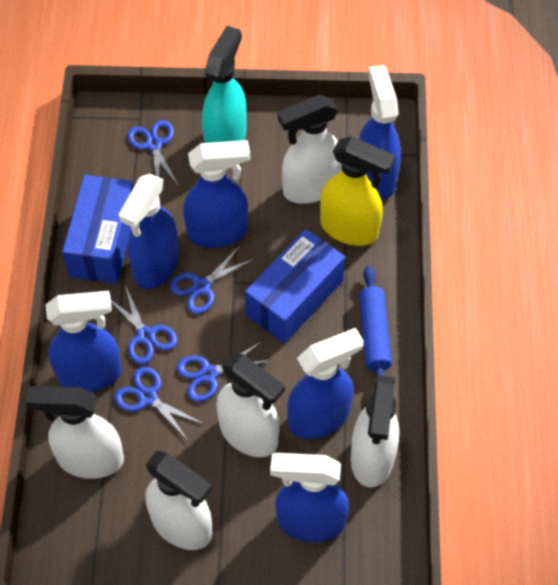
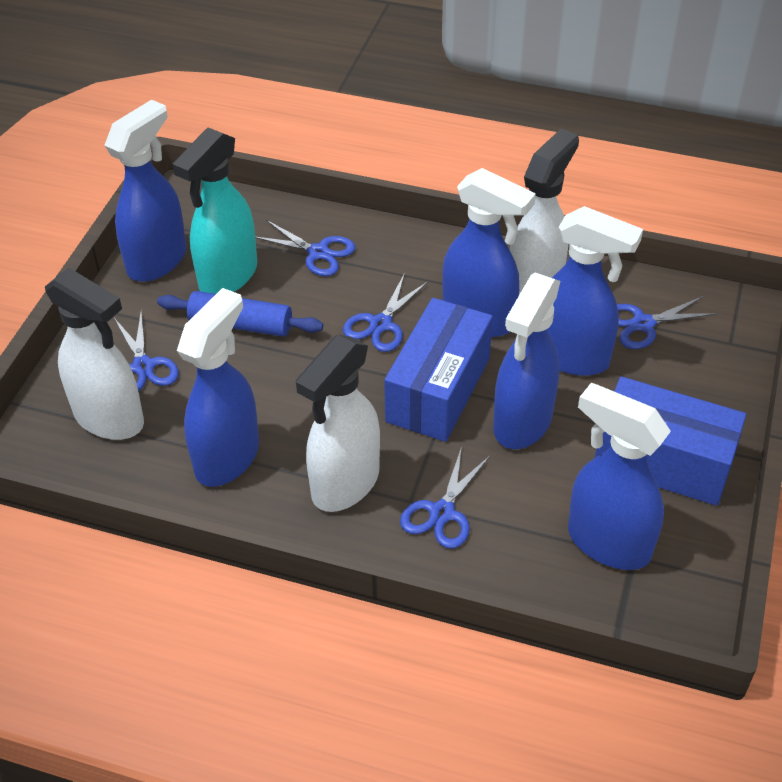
white spray bottle: 5 -> 3
yellow spray bottle: 1 -> 0

